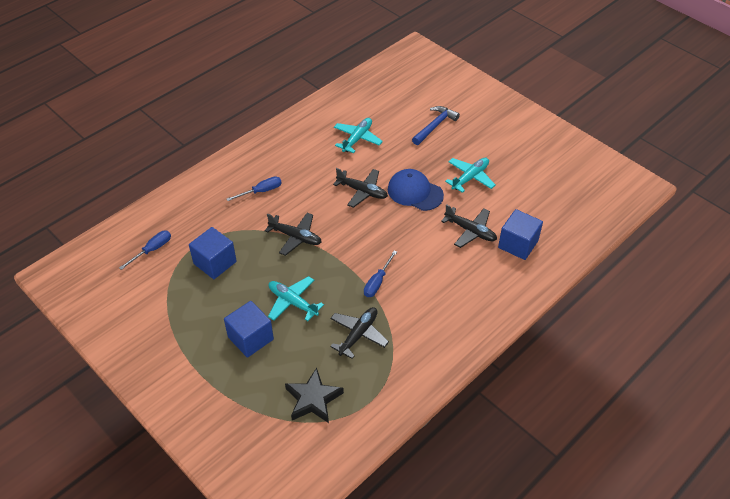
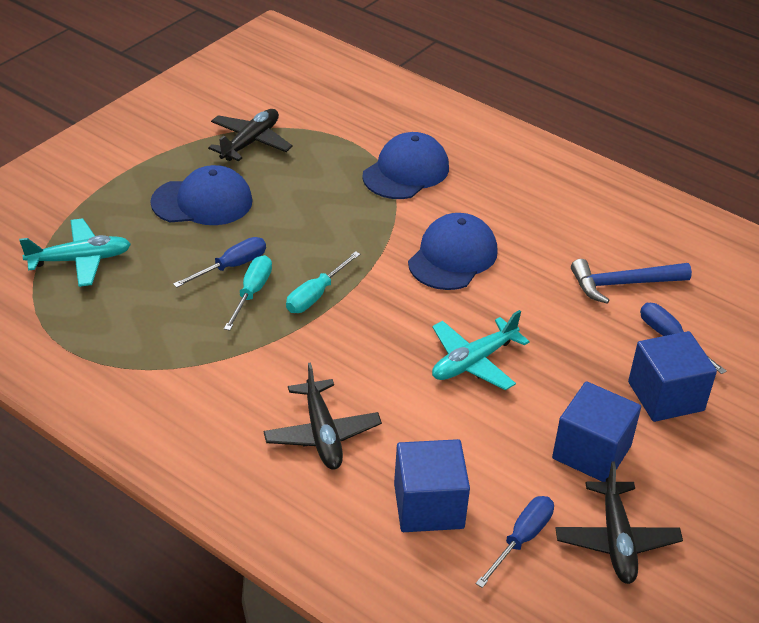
black plane: 4 -> 3
black star: 1 -> 0
blue cap: 1 -> 3
turquoise plane: 3 -> 2
turquoise screwdriver: 0 -> 2

